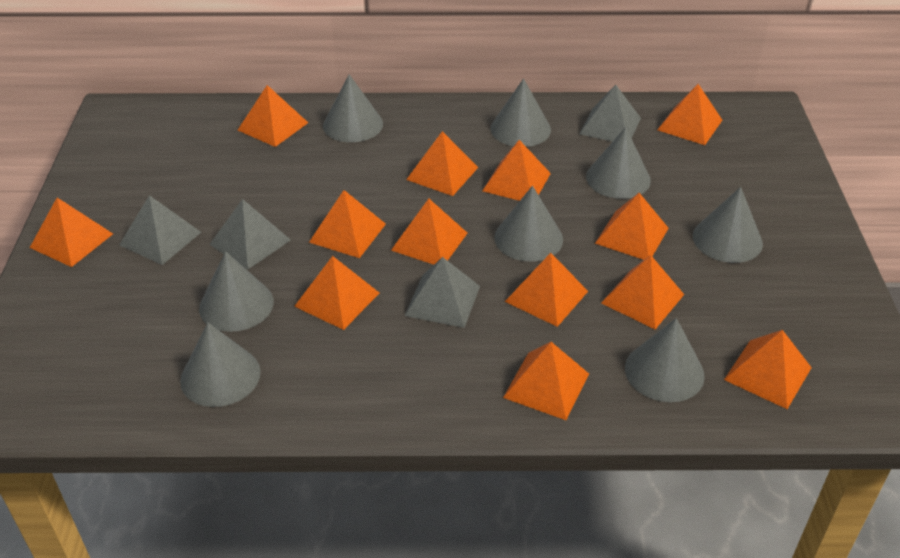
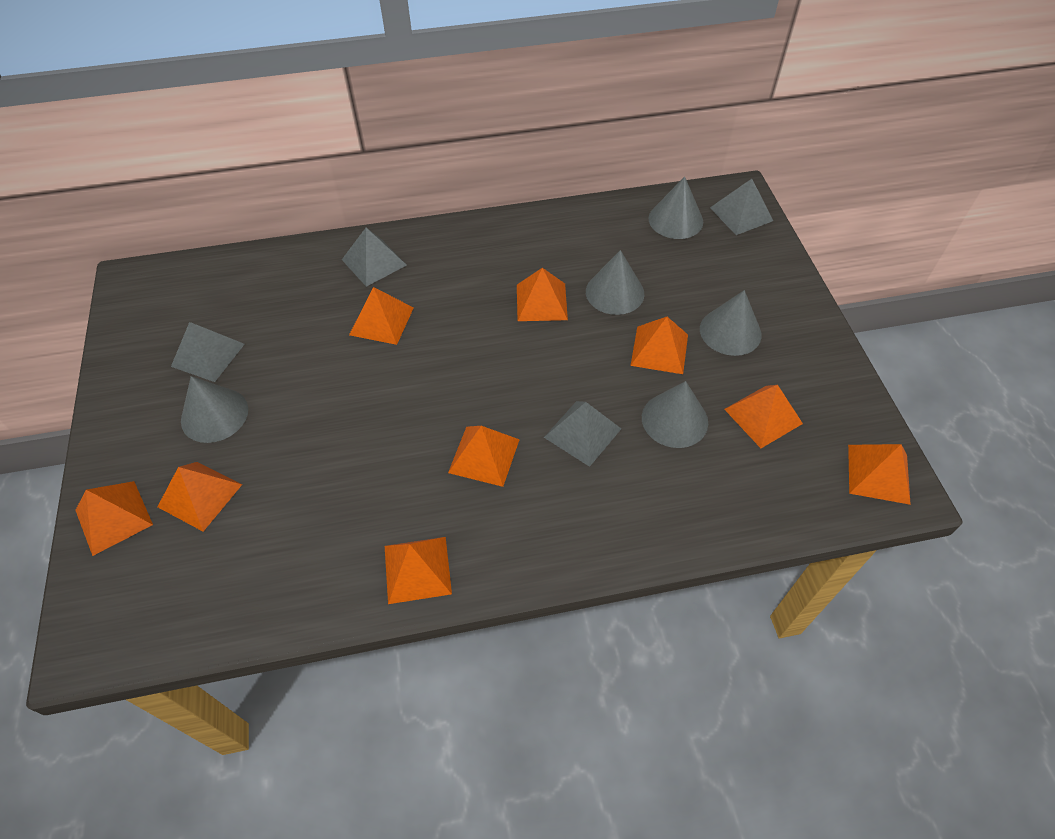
grey cone: 8 -> 5
orange pyramid: 13 -> 9

